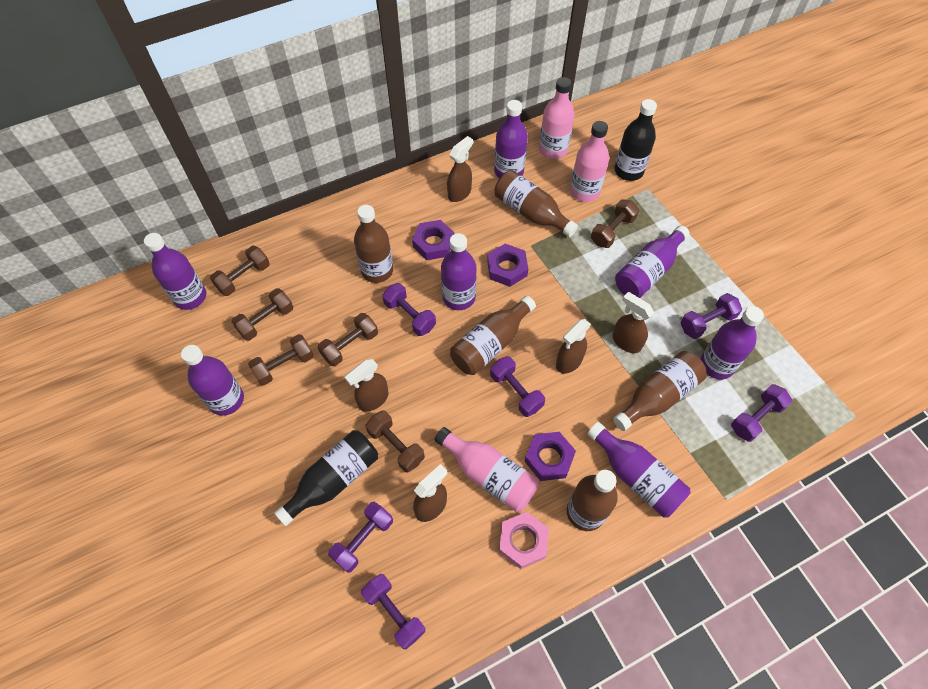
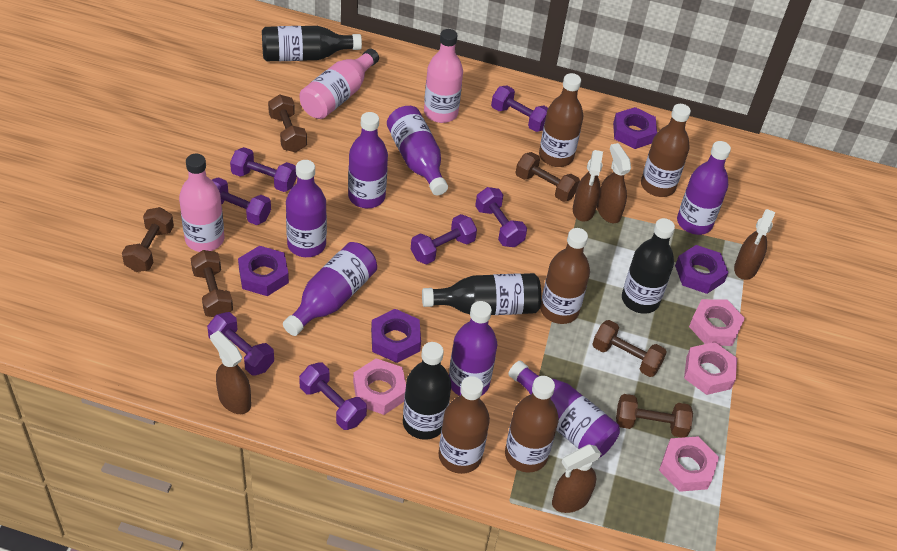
black bottle: 2 -> 4
pink nut: 1 -> 4
purple dumbbell: 6 -> 7
purple nut: 3 -> 4

